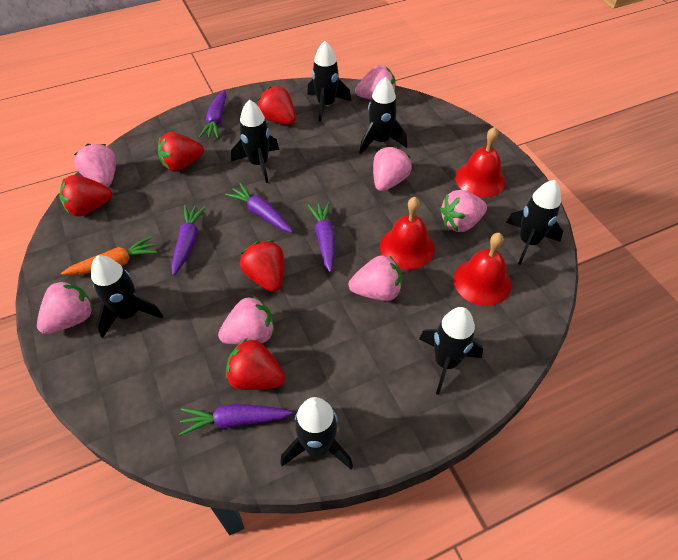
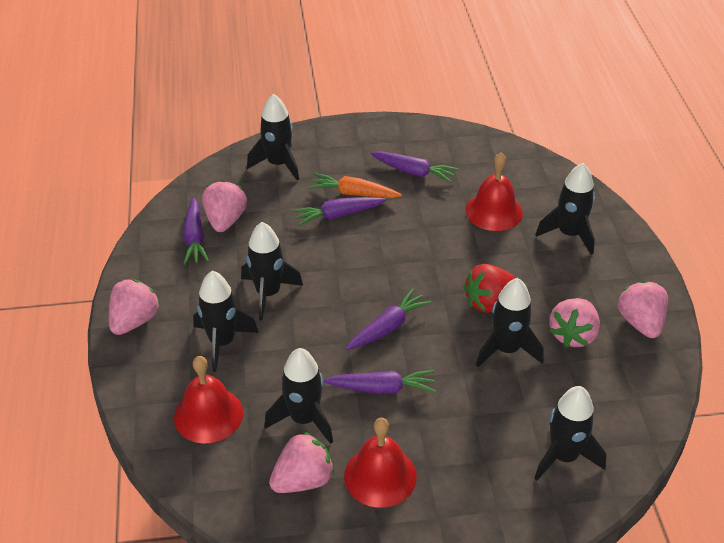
pink strawberry: 7 -> 5
red strawberry: 5 -> 1

